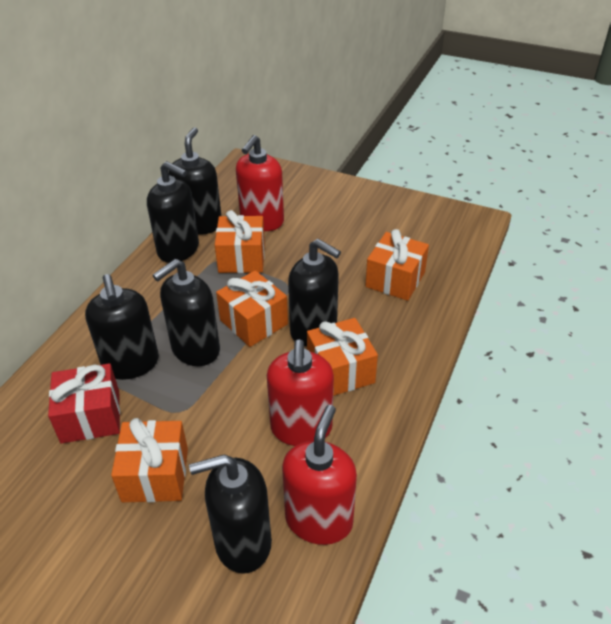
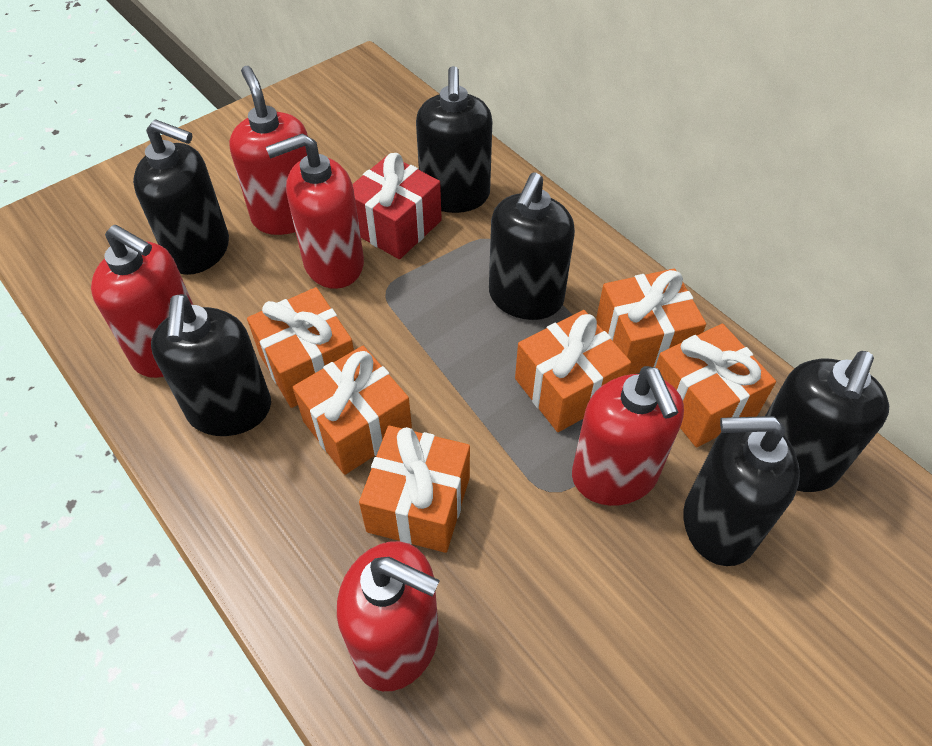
orange gift: 5 -> 6
red soap dispenser: 3 -> 5

